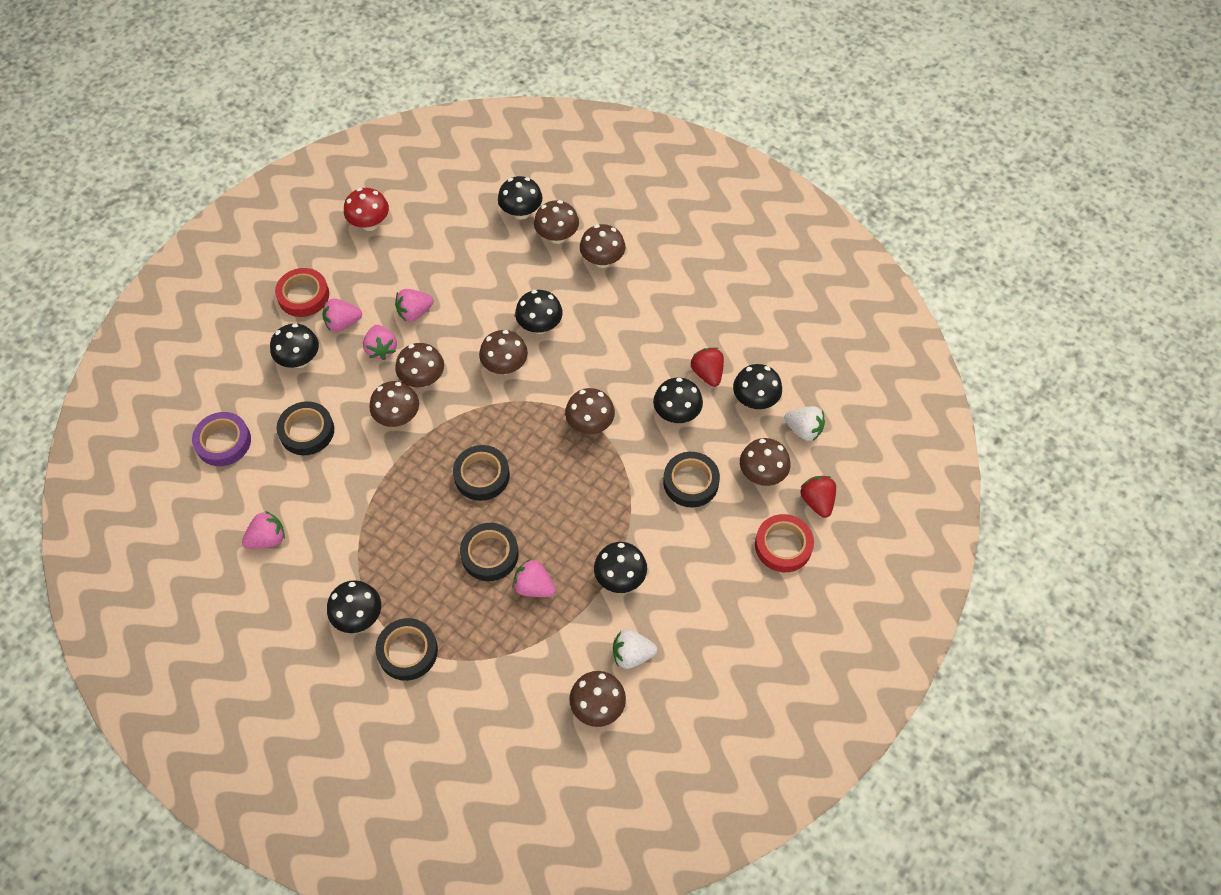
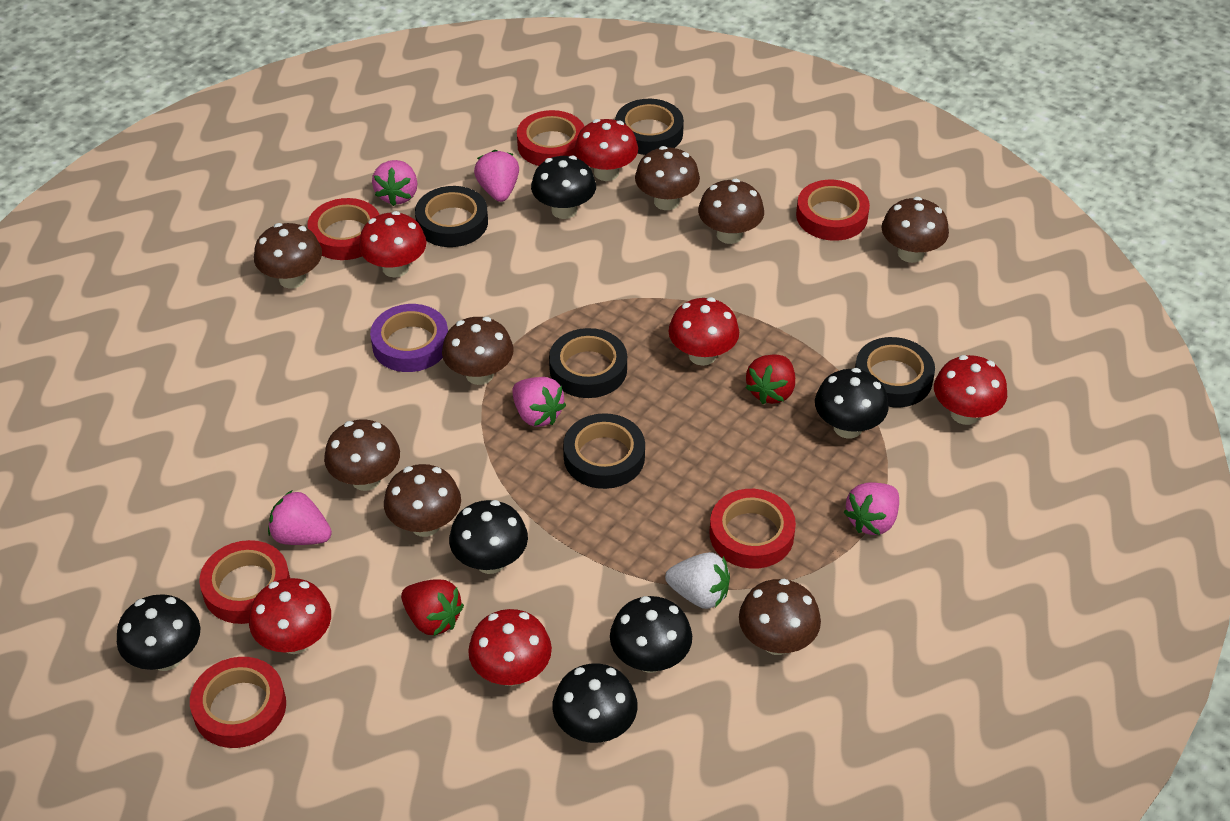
black mushroom: 7 -> 6
red mushroom: 1 -> 6
red tape: 2 -> 6
white strawberry: 2 -> 1

